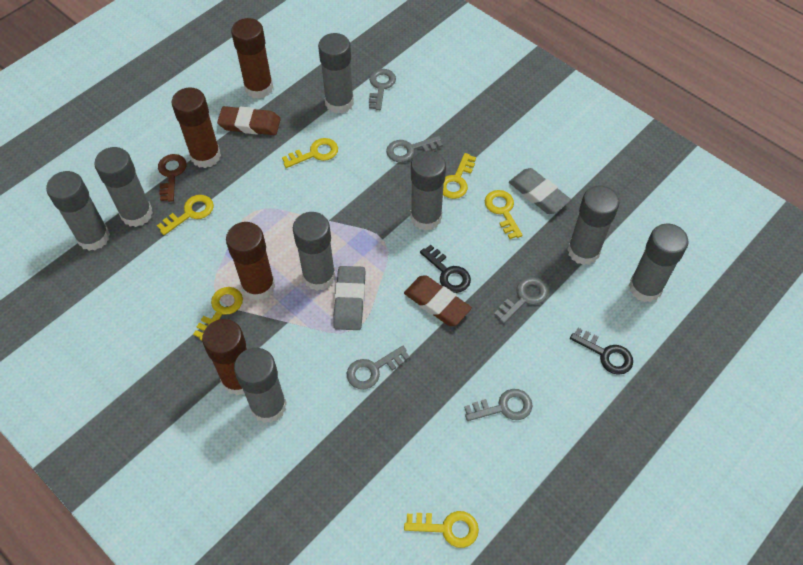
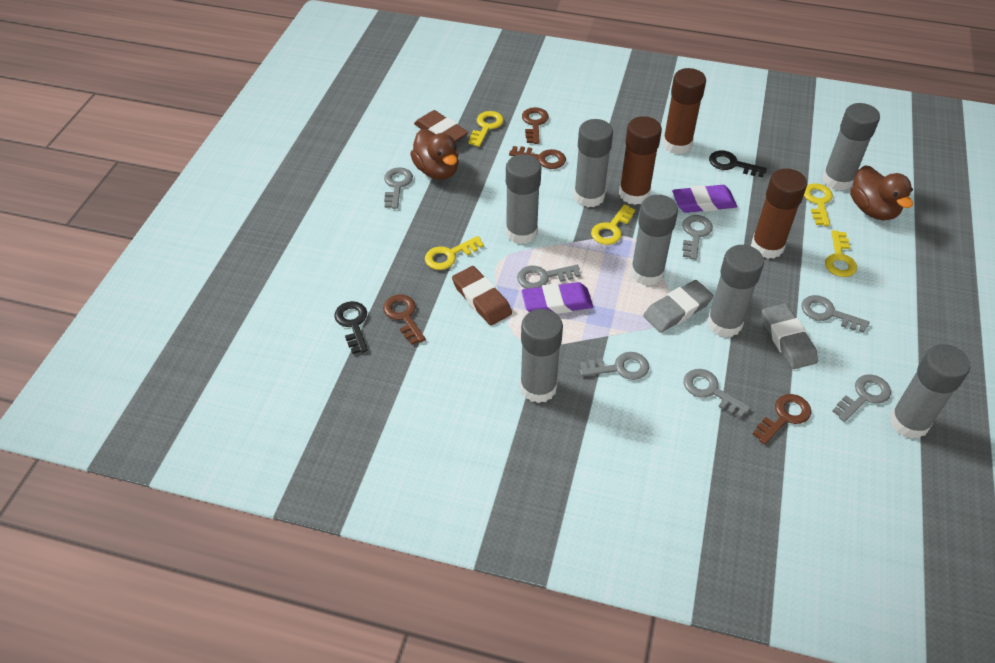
brown duck: 0 -> 2
brown glue stick: 4 -> 3
brown key: 1 -> 4
grey glue stick: 8 -> 7
grey key: 5 -> 7
purple eraser: 0 -> 2
yellow key: 6 -> 5

